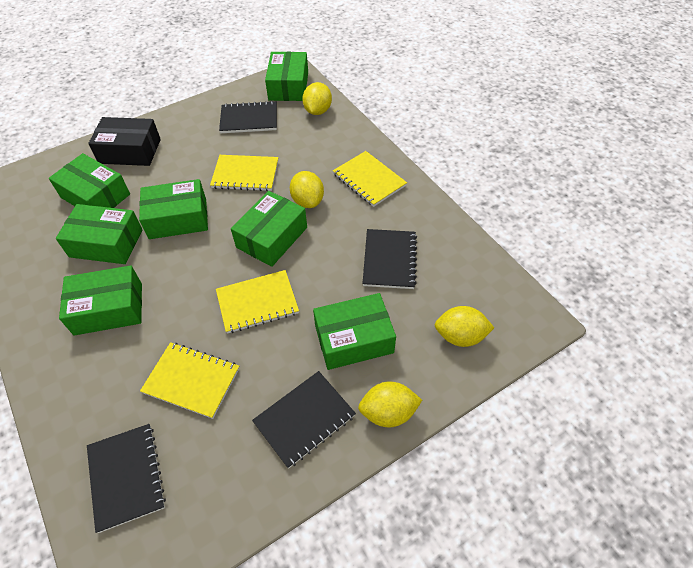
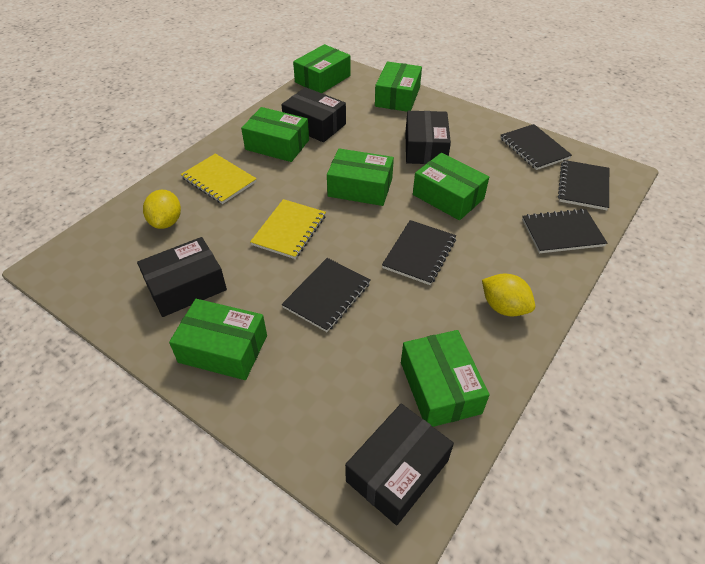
black box: 1 -> 4
black notebook: 4 -> 5
yellow lemon: 4 -> 2
yellow notebook: 4 -> 2

